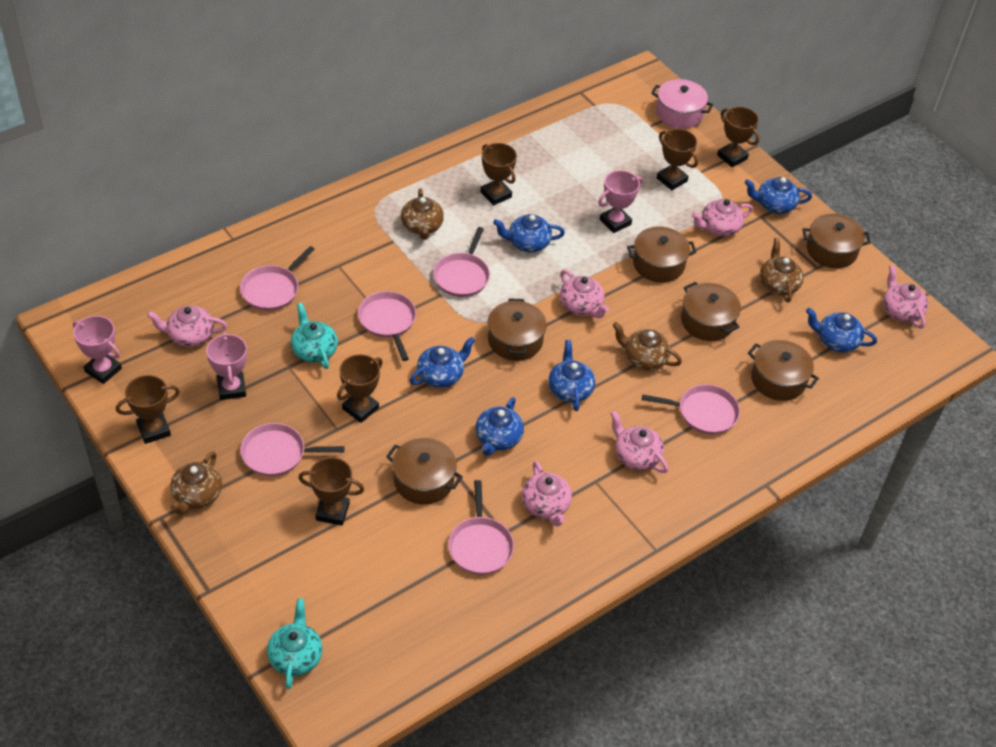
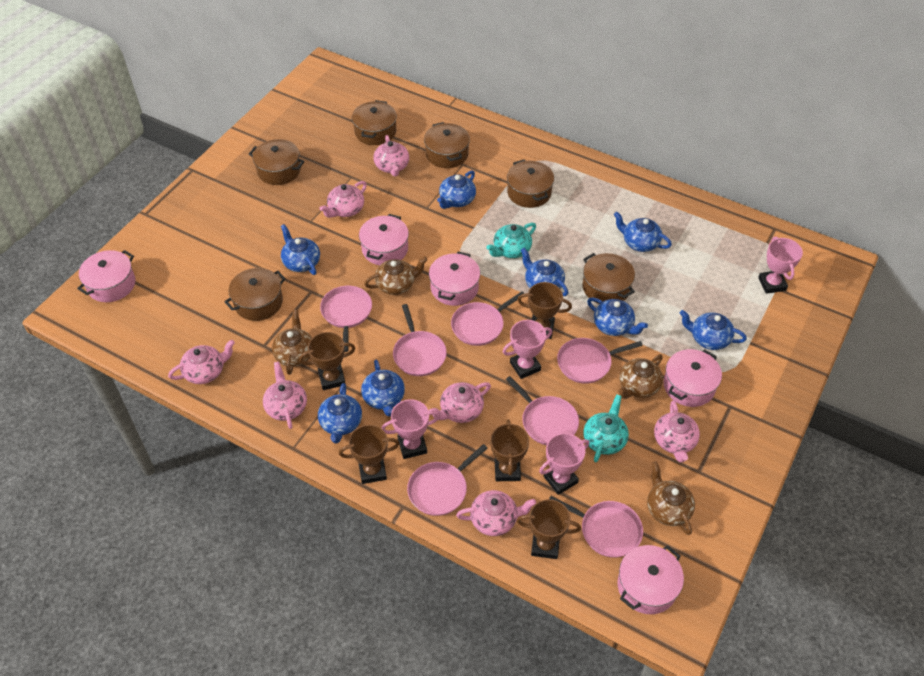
blue teapot: 6 -> 8
brown trophy: 6 -> 5
pink pan: 6 -> 7
pink pot: 1 -> 5
pink teapot: 6 -> 7
pink trophy: 3 -> 4

